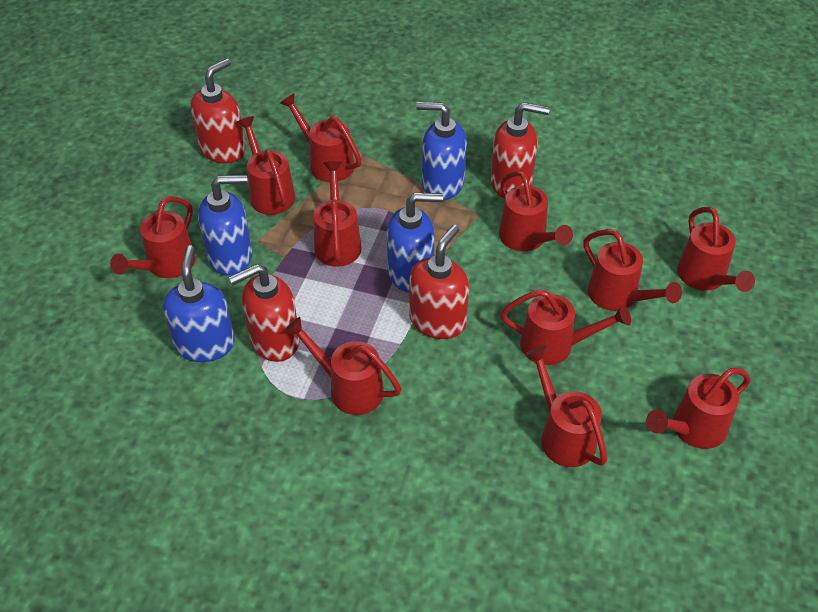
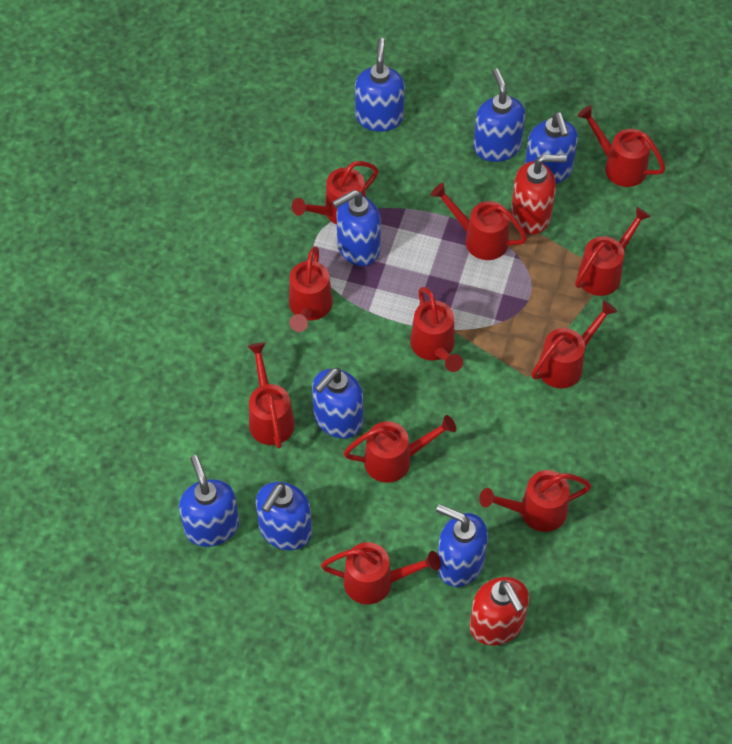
blue soap dispenser: 4 -> 8
red soap dispenser: 4 -> 2

